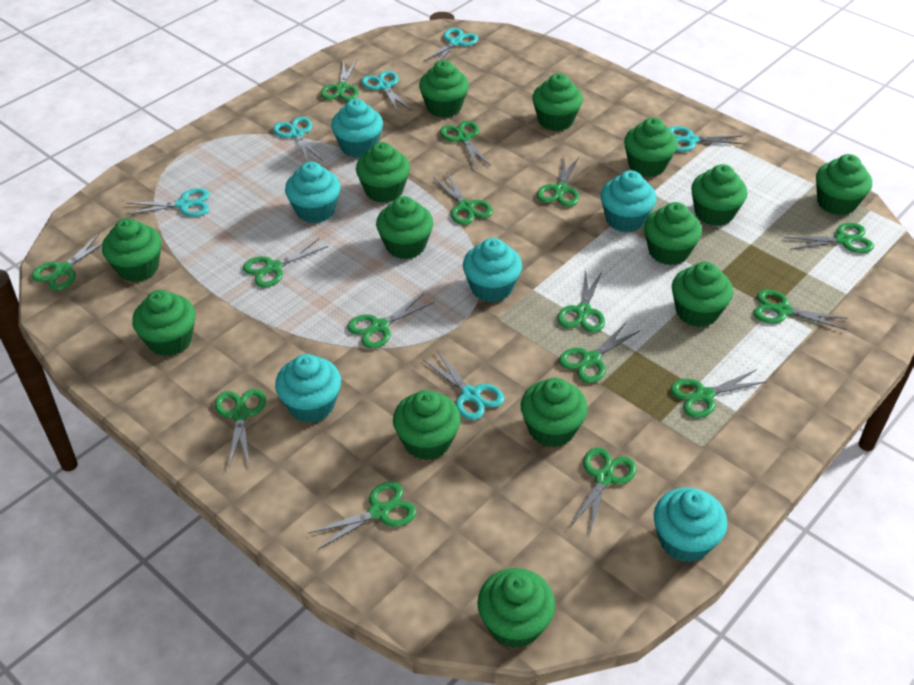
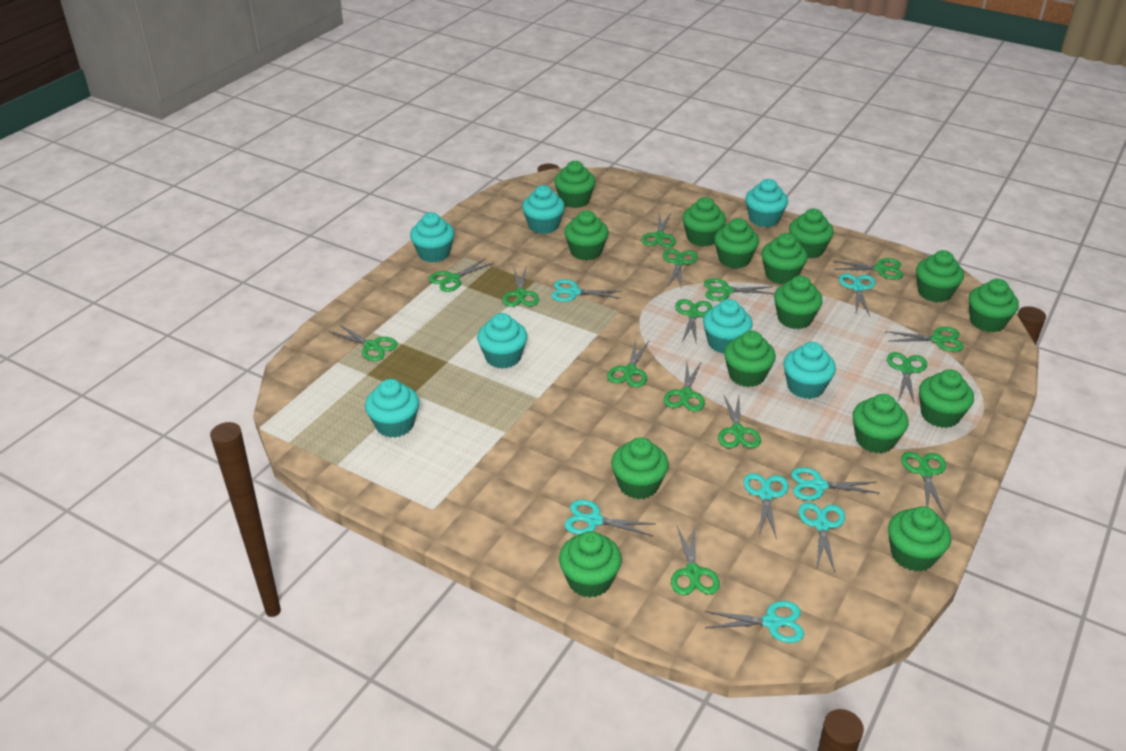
green cupcake: 14 -> 15
turquoise cupcake: 6 -> 7
turquoise scissors: 6 -> 7

